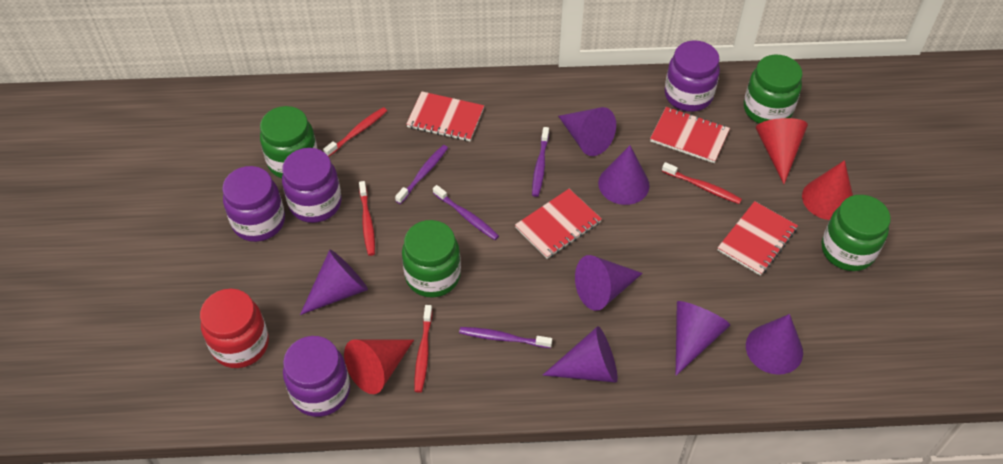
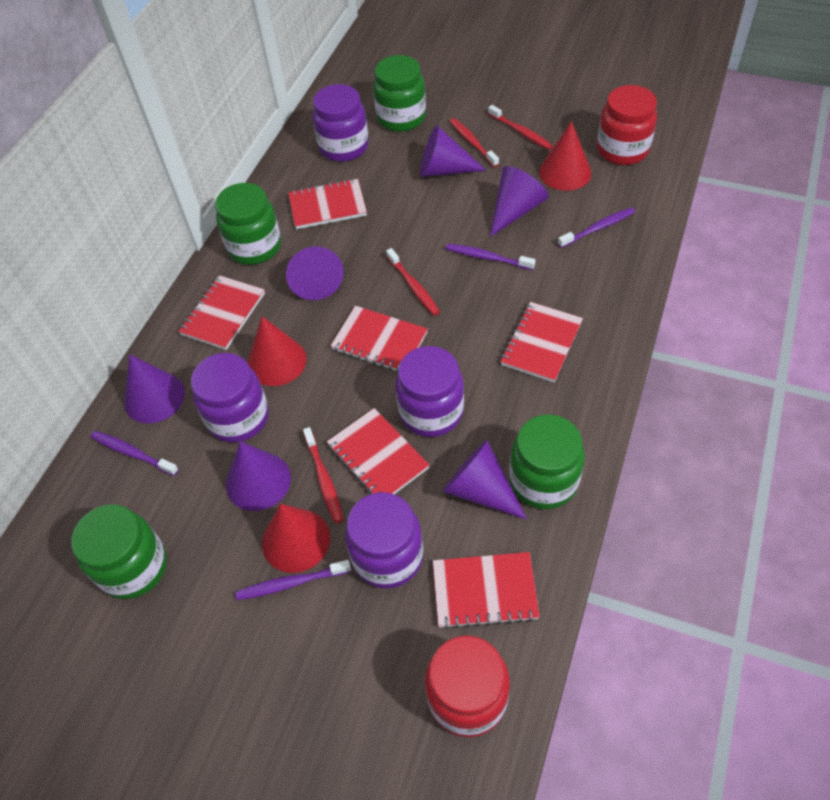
purple cone: 7 -> 6
red jar: 1 -> 2
red notebook: 4 -> 6

